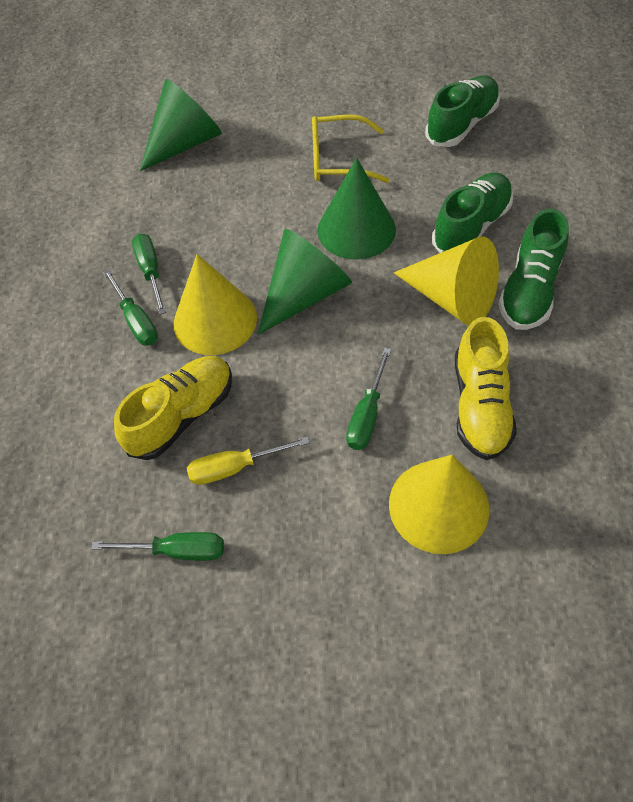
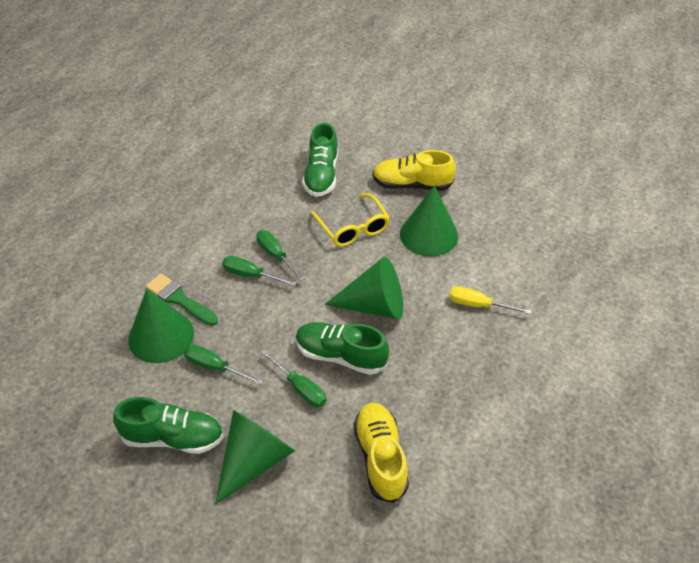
green brush: 0 -> 1
green cone: 3 -> 4
yellow cone: 3 -> 0

